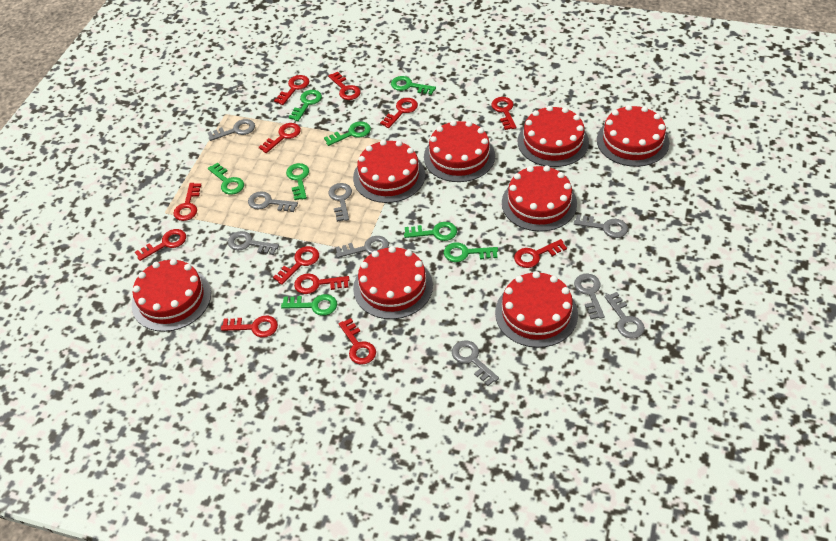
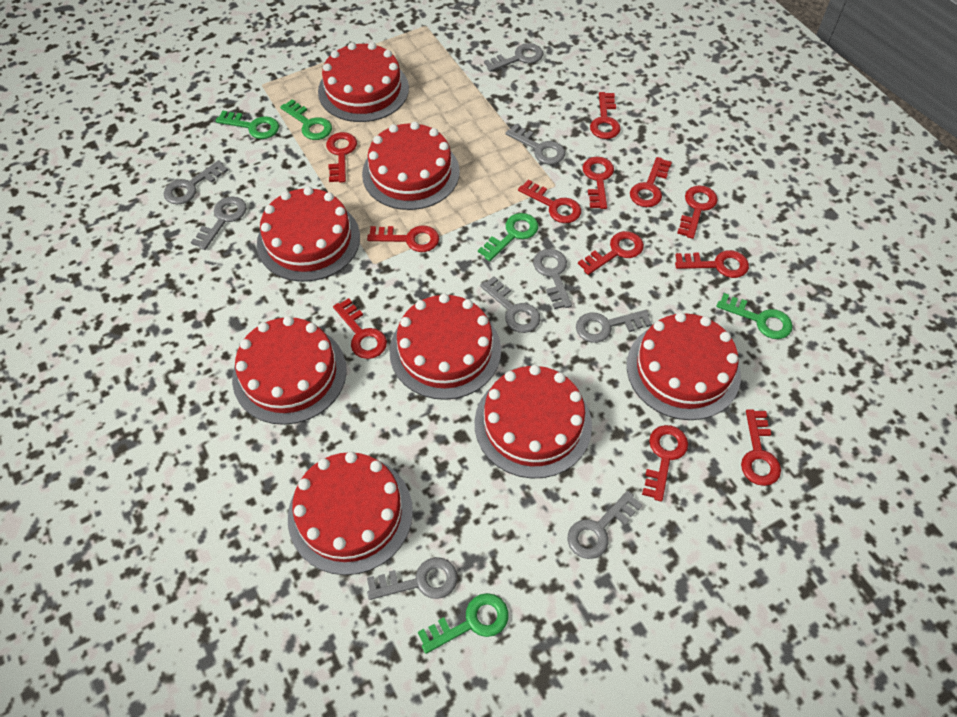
green key: 8 -> 5

